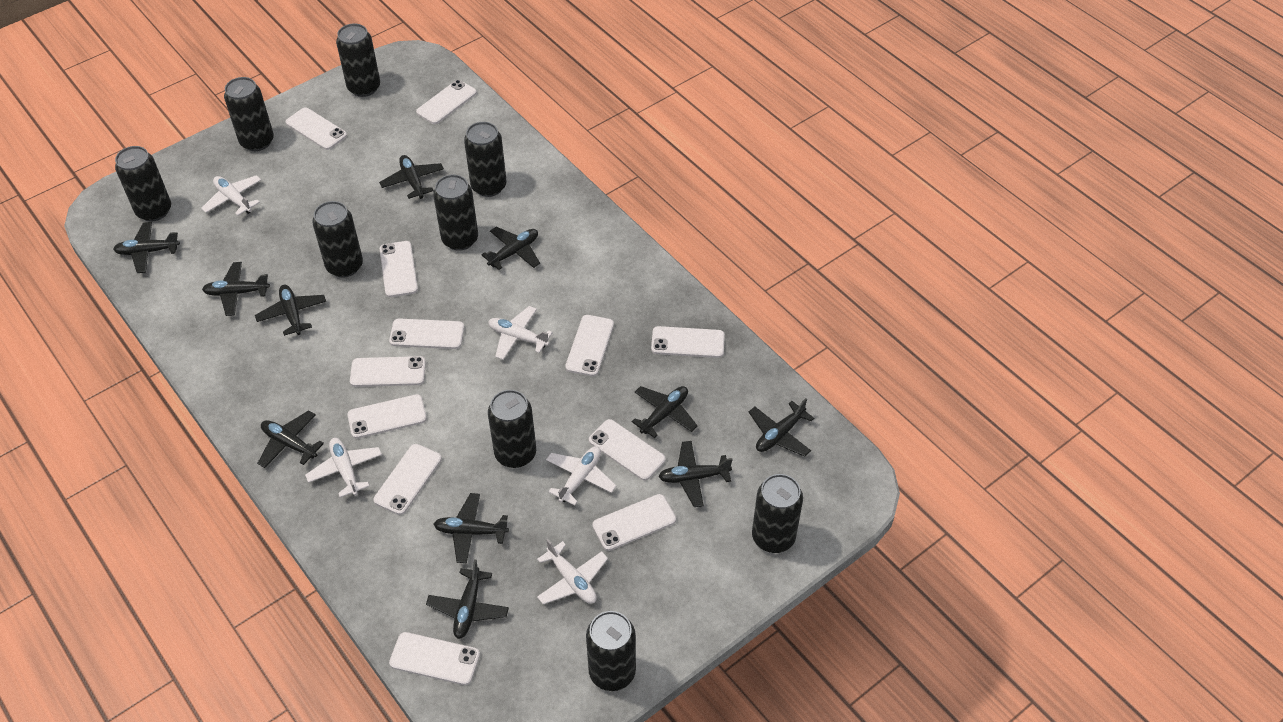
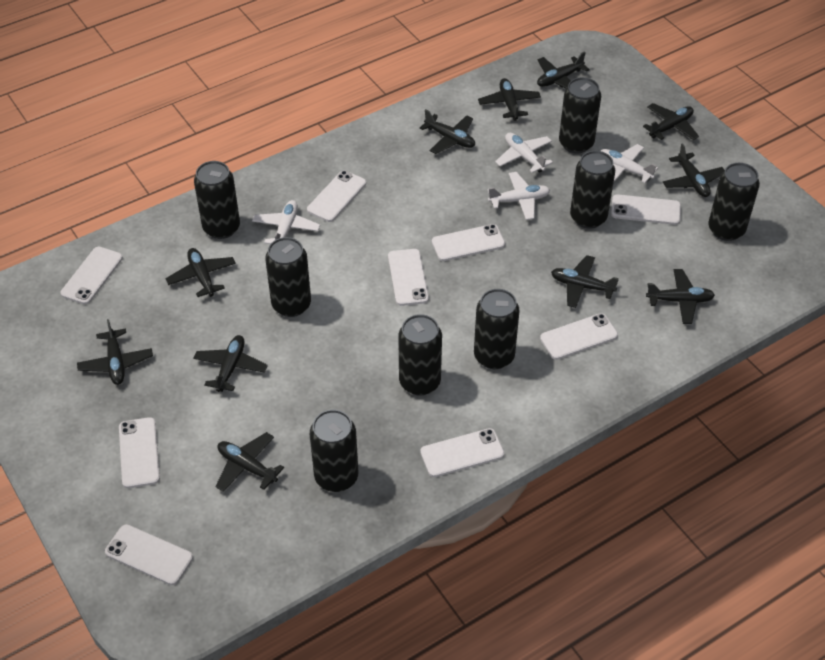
black can: 9 -> 8
white phone: 12 -> 9
white plane: 5 -> 4

